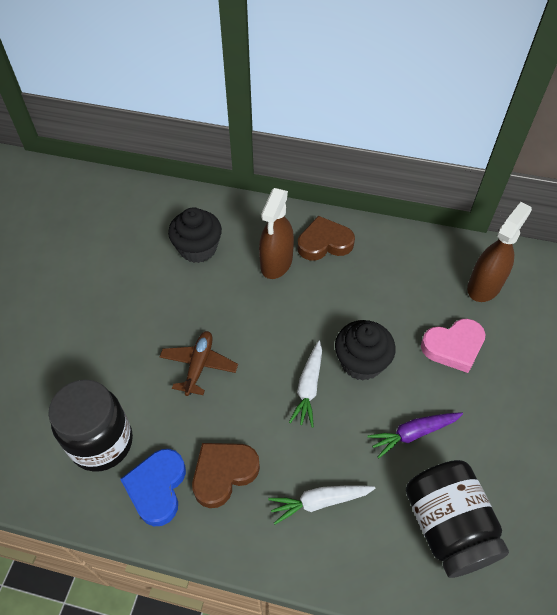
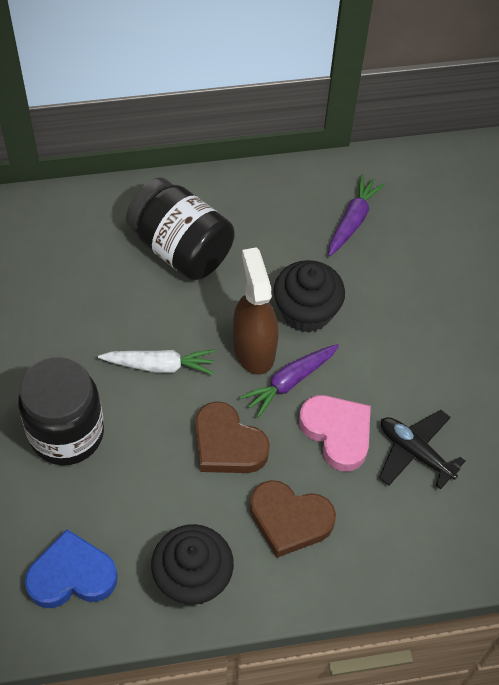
black plane: 0 -> 1
brown plane: 1 -> 0
brown spray bottle: 2 -> 1
purple carrot: 1 -> 2
white carrot: 2 -> 1

